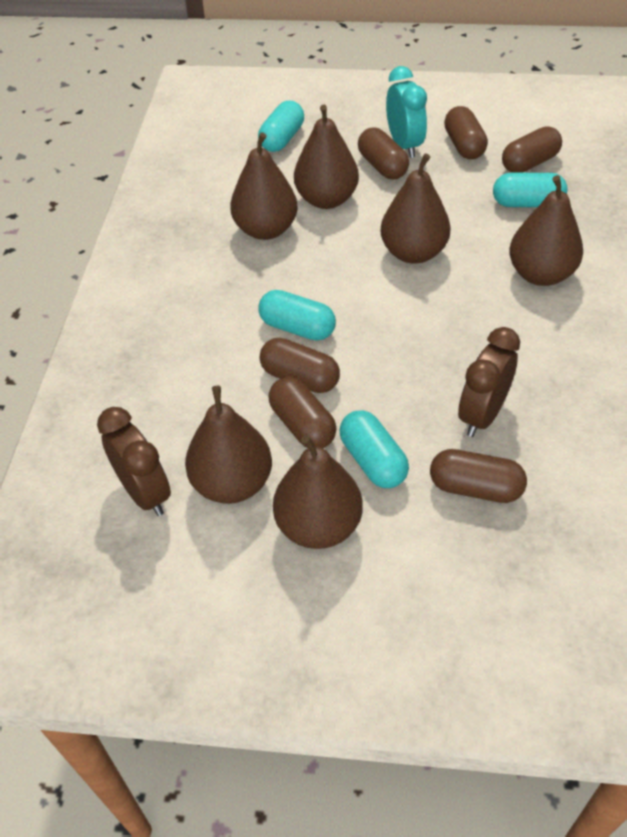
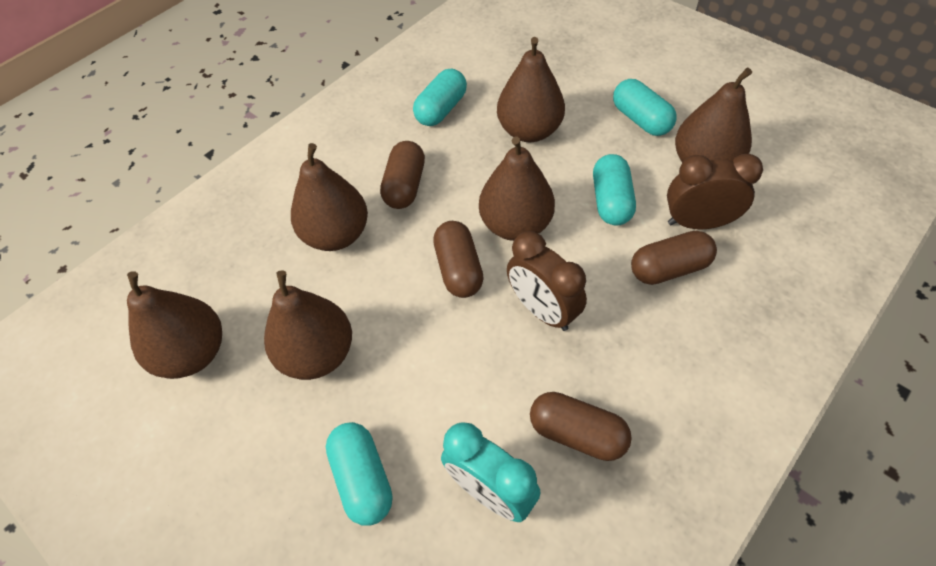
brown capsule: 6 -> 4

